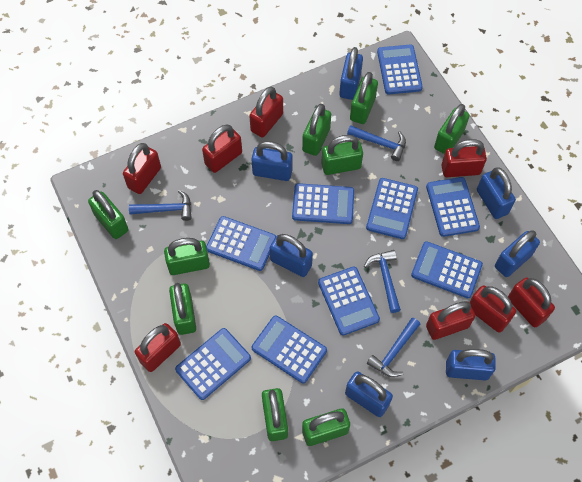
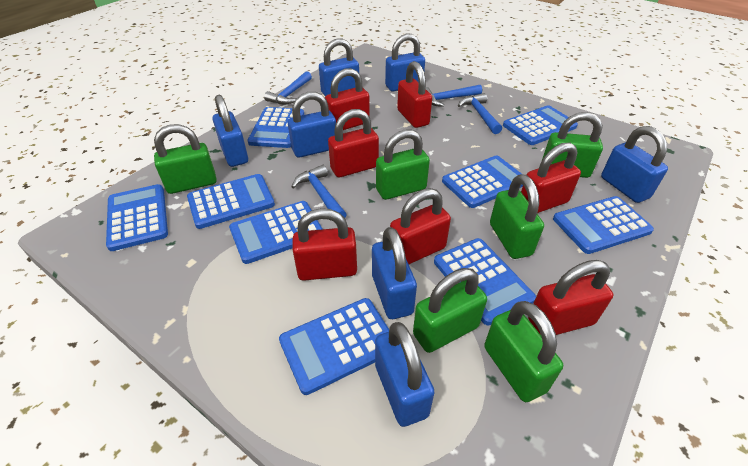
green padlock: 9 -> 6
red padlock: 8 -> 7

